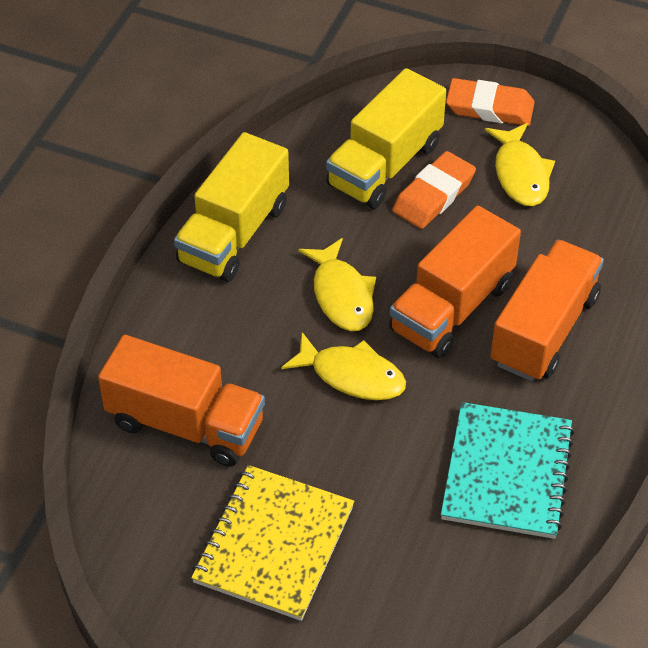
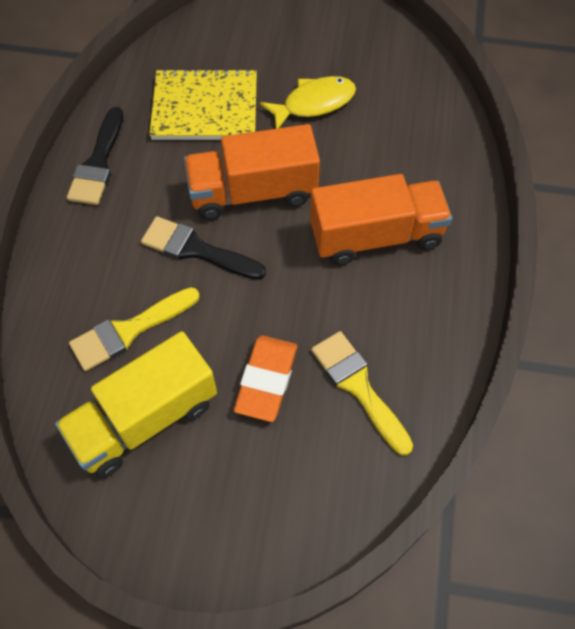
black brush: 0 -> 2
orange eraser: 2 -> 1
orange truck: 3 -> 2
turquoise notebook: 1 -> 0
yellow brush: 0 -> 2
yellow fish: 3 -> 1
yellow truck: 2 -> 1

